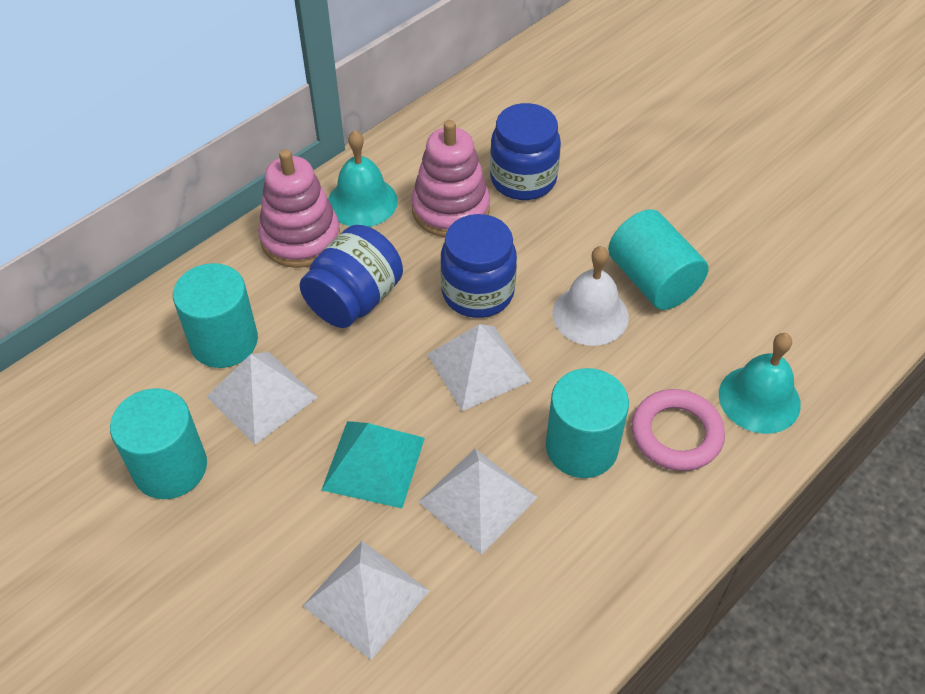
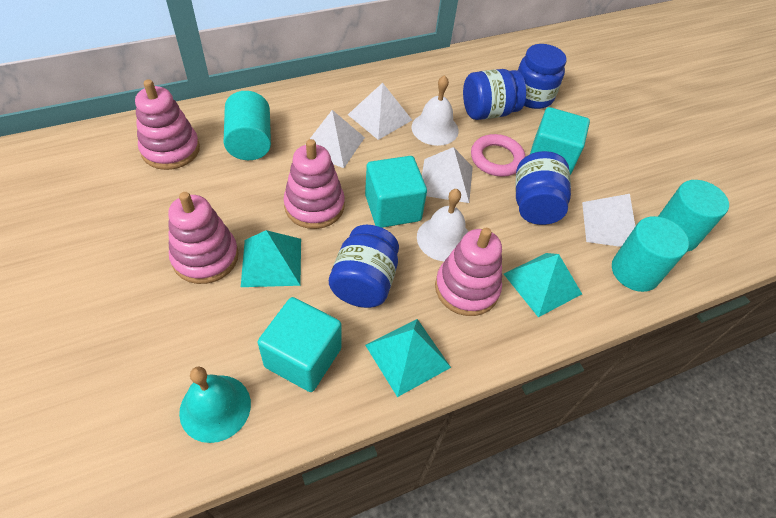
blue jar: 3 -> 4
pink stacking toy: 2 -> 4
turquoise bell: 2 -> 1
turquoise cube: 0 -> 3
turquoise cylinder: 4 -> 3
turquoise pyramid: 1 -> 3
white bell: 1 -> 2

